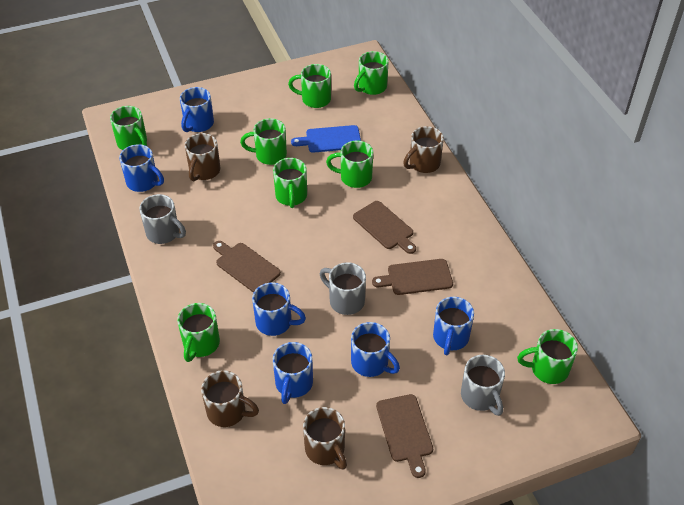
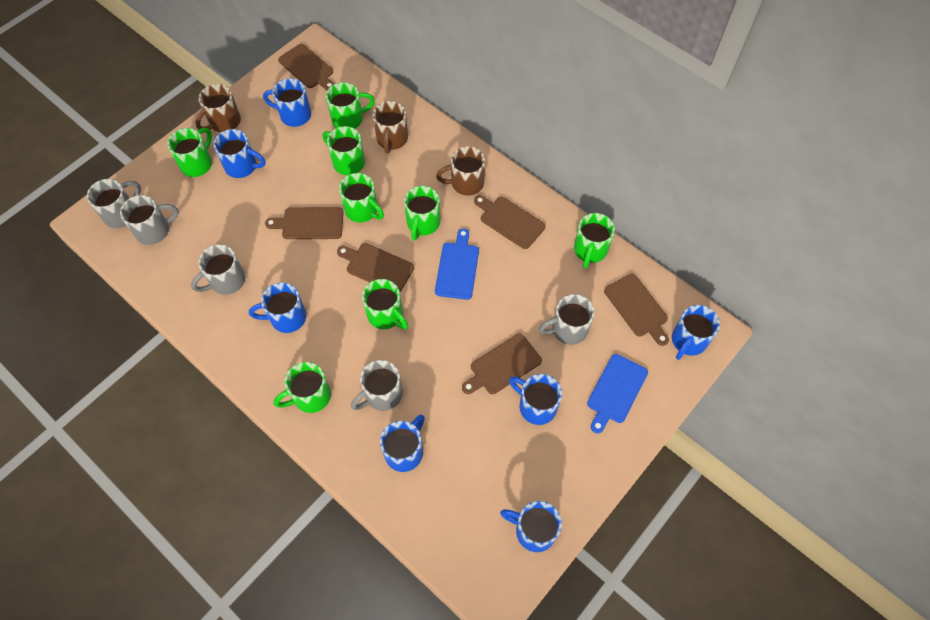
blue cutting board: 1 -> 2
blue mug: 6 -> 7
brown cutting board: 4 -> 6
brown mug: 4 -> 3
grey mug: 3 -> 5

